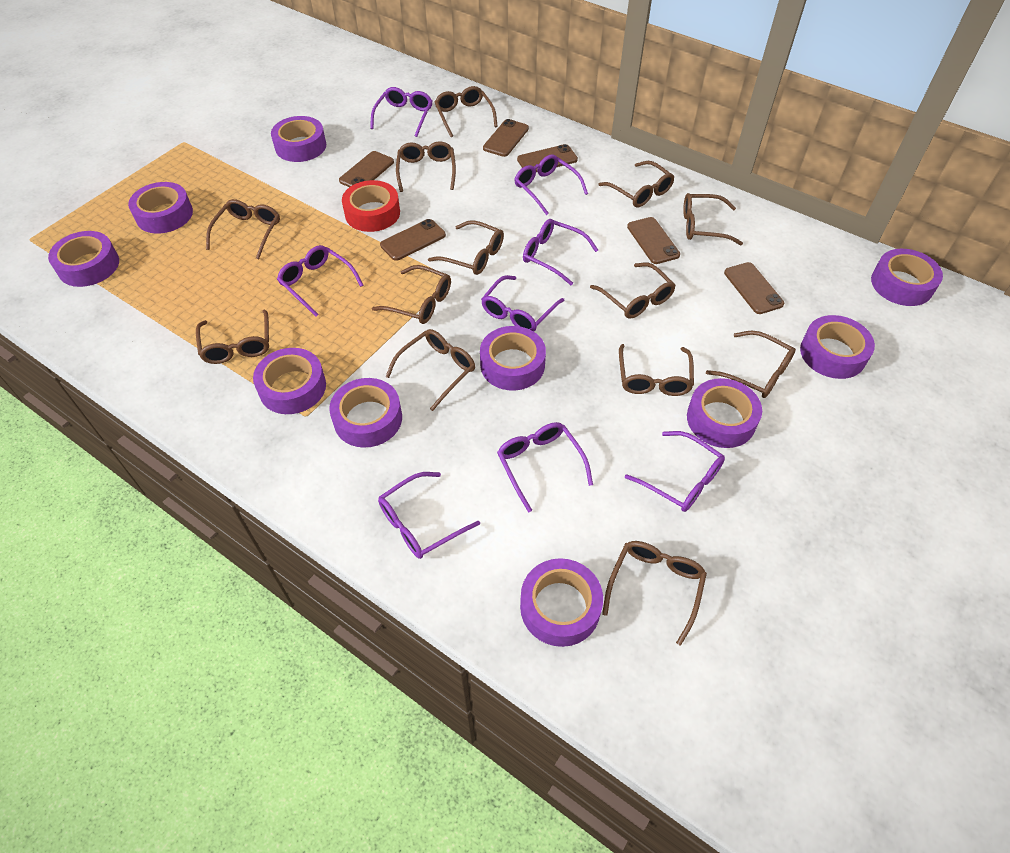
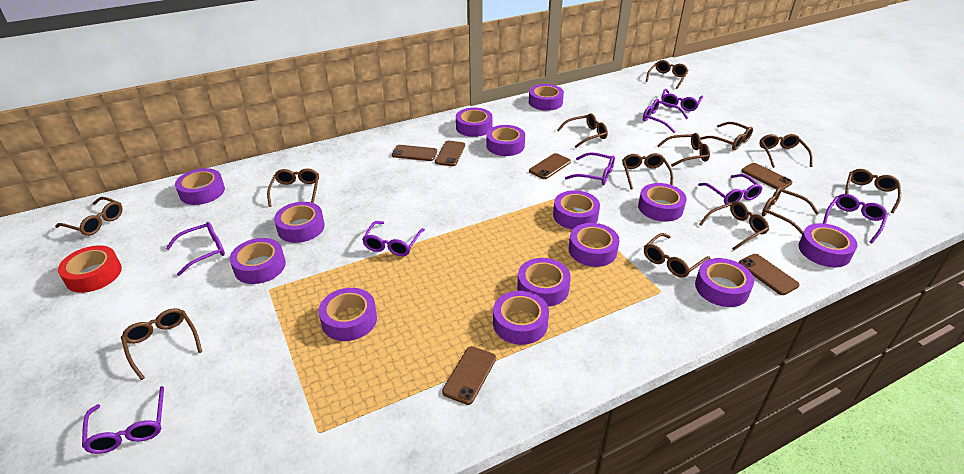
purple tape: 10 -> 14

